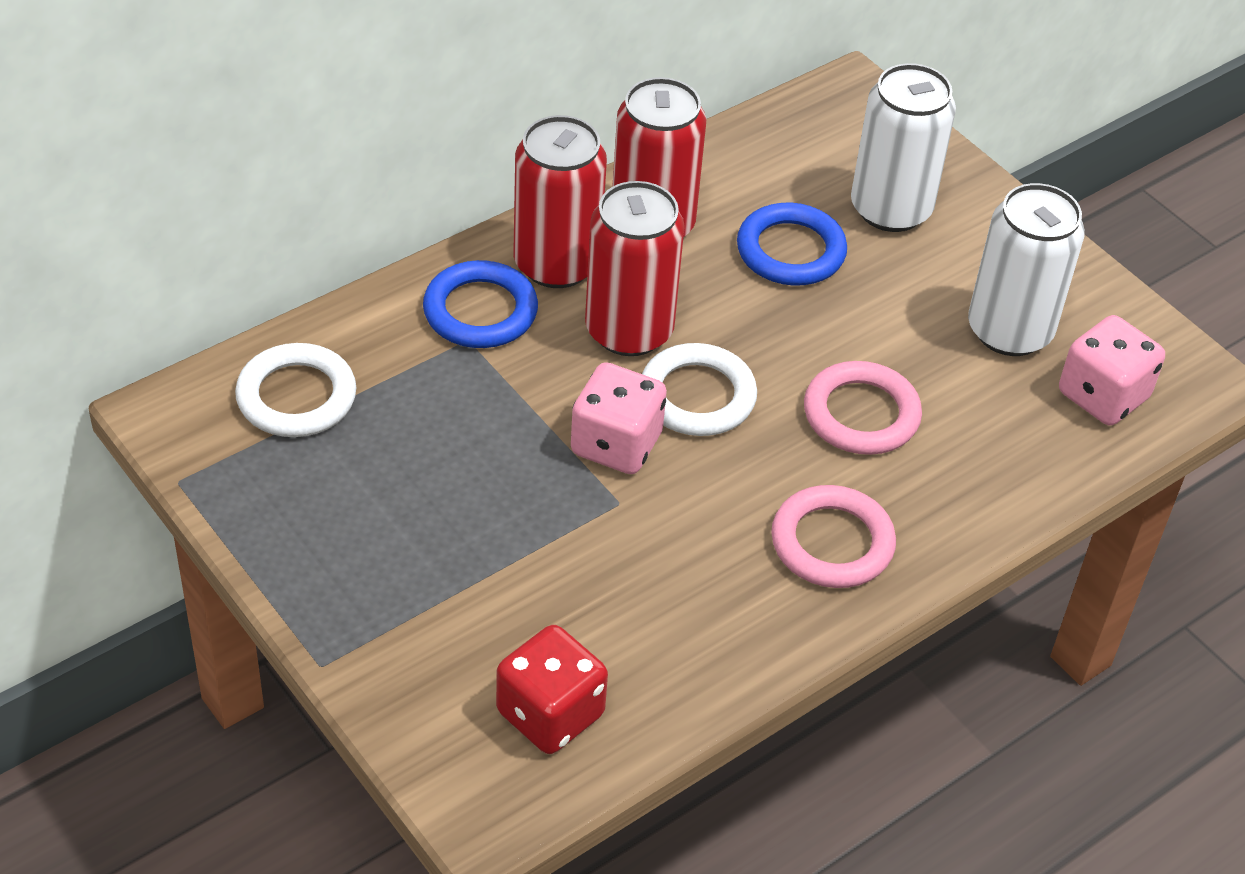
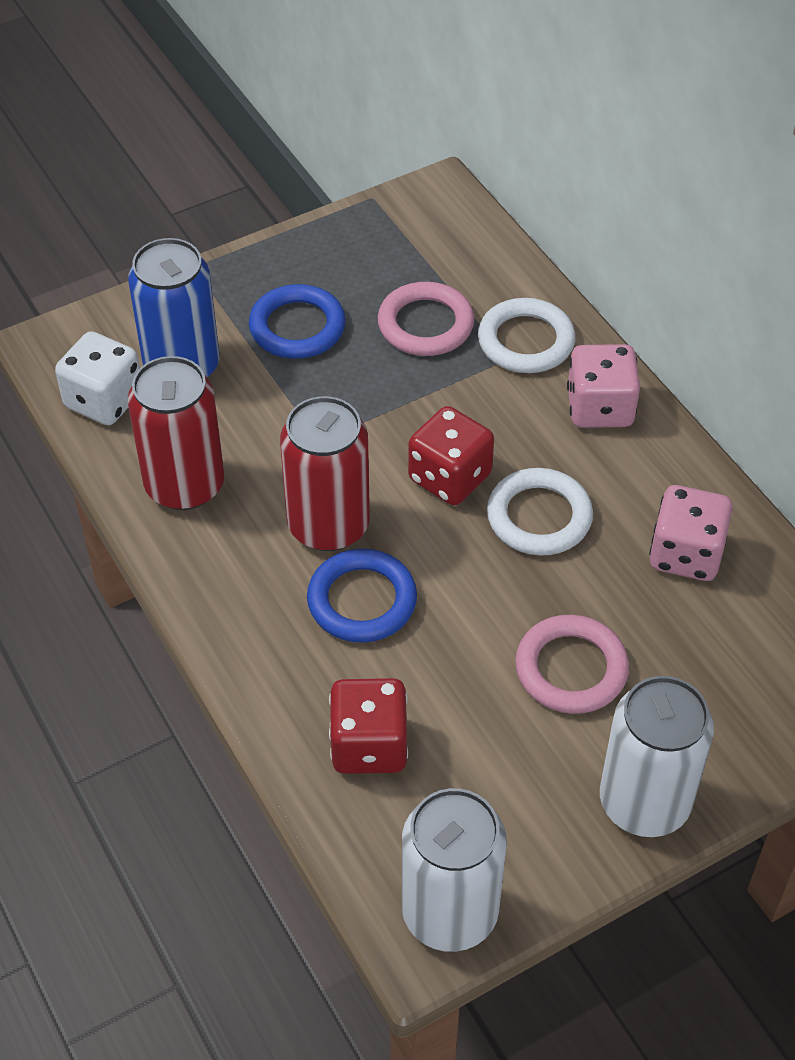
blue can: 0 -> 1
red can: 3 -> 2
red dice: 1 -> 2
white dice: 0 -> 1

